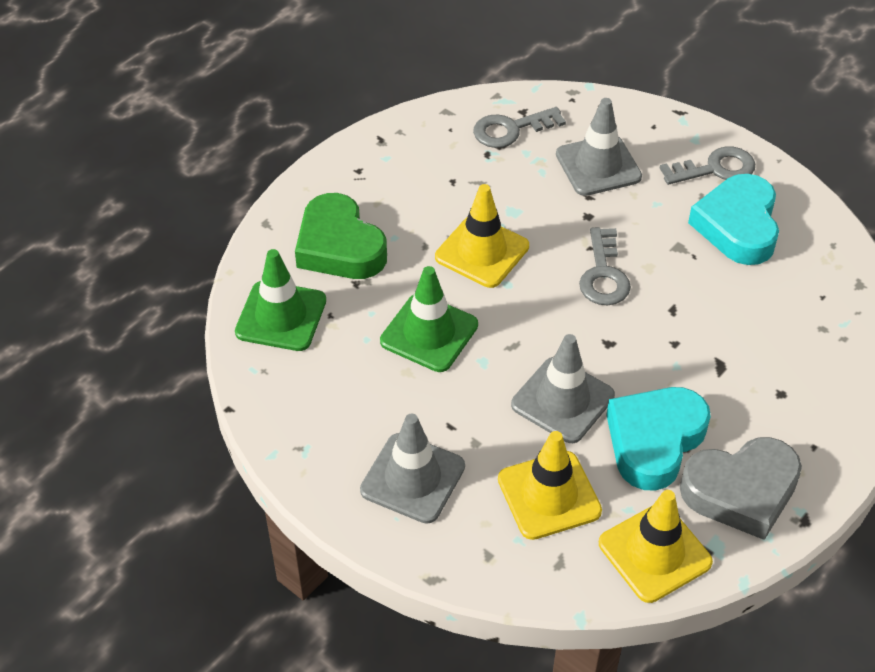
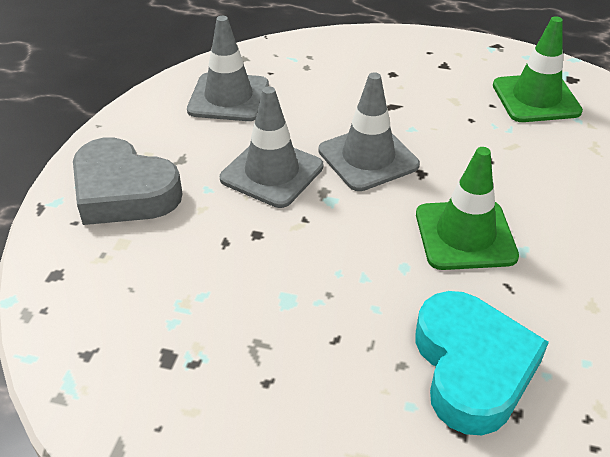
green heart: 1 -> 0
grey key: 3 -> 0
turquoise heart: 2 -> 1
yellow traffic cone: 3 -> 0

